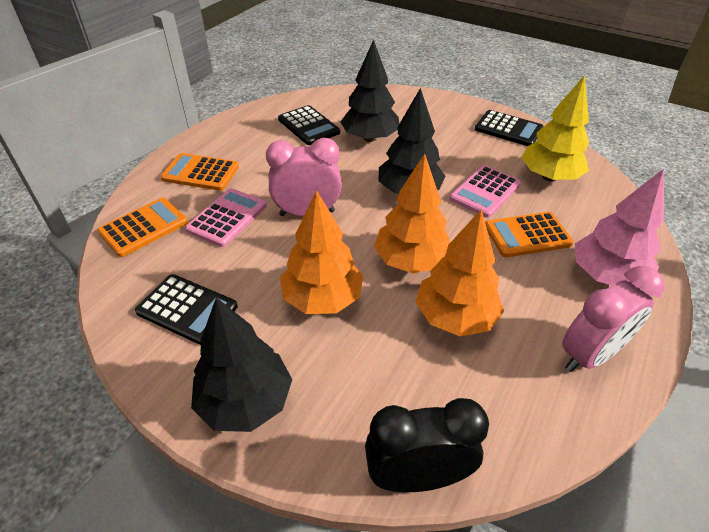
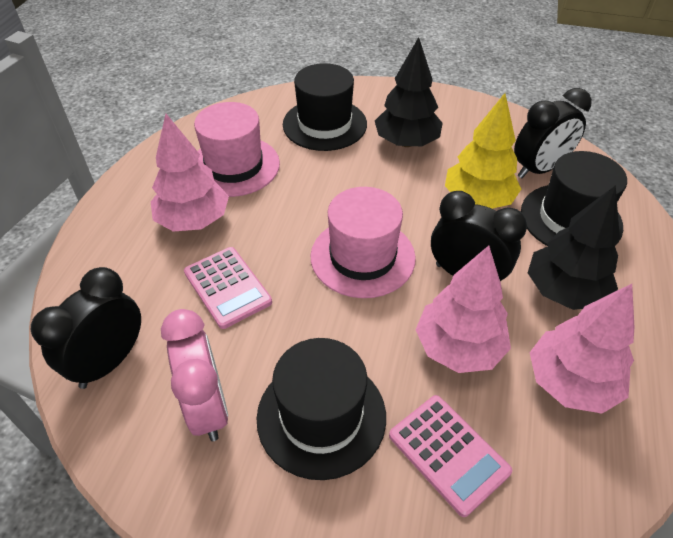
black calculator: 3 -> 0
black clock: 1 -> 3
black hat: 0 -> 3
black tree: 3 -> 2
orange calculator: 3 -> 0
orange tree: 3 -> 0
pink clock: 2 -> 1
pink hat: 0 -> 2
pink tree: 1 -> 3

